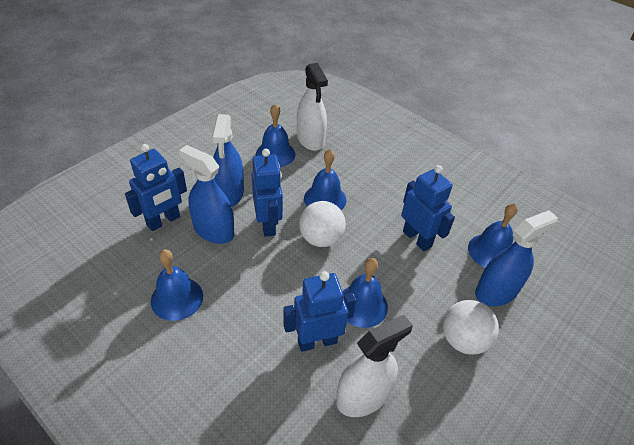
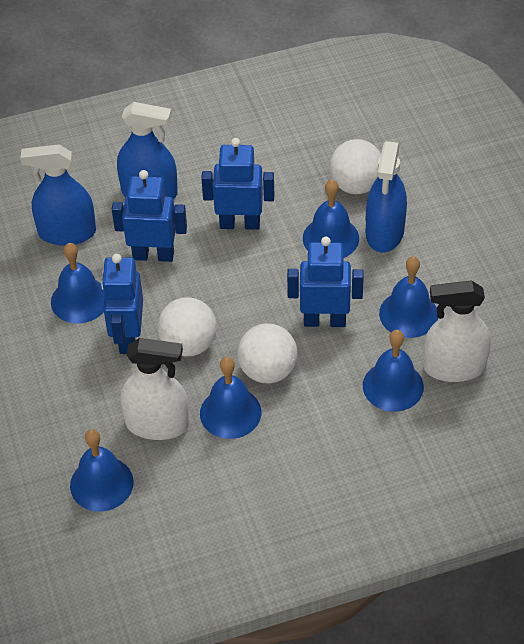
blue bell: 5 -> 6
white ball: 2 -> 3

